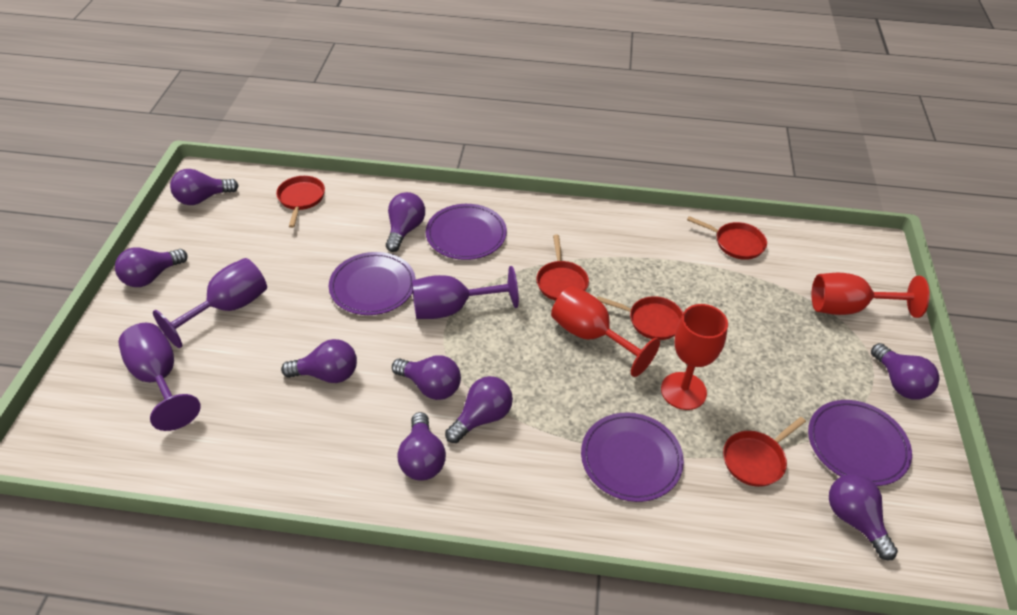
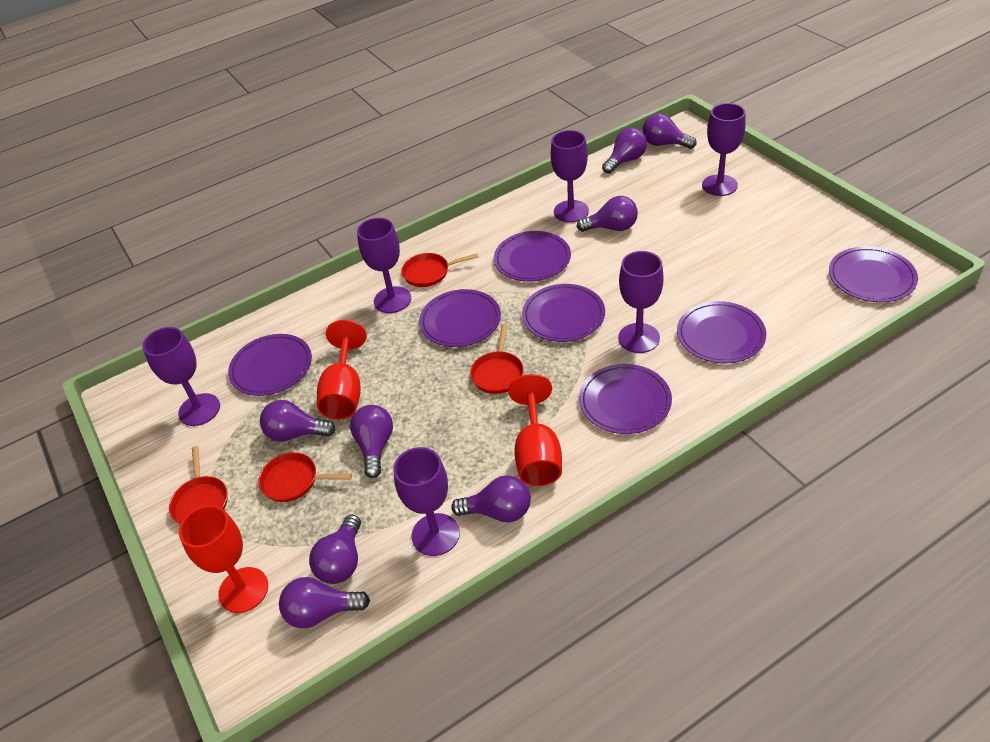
purple goblet: 3 -> 6
purple light bulb: 9 -> 8
purple plate: 4 -> 7
red pan: 5 -> 4

